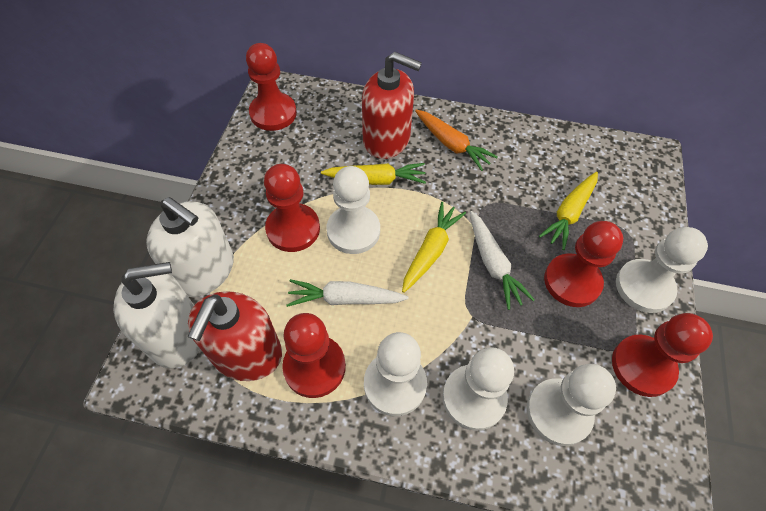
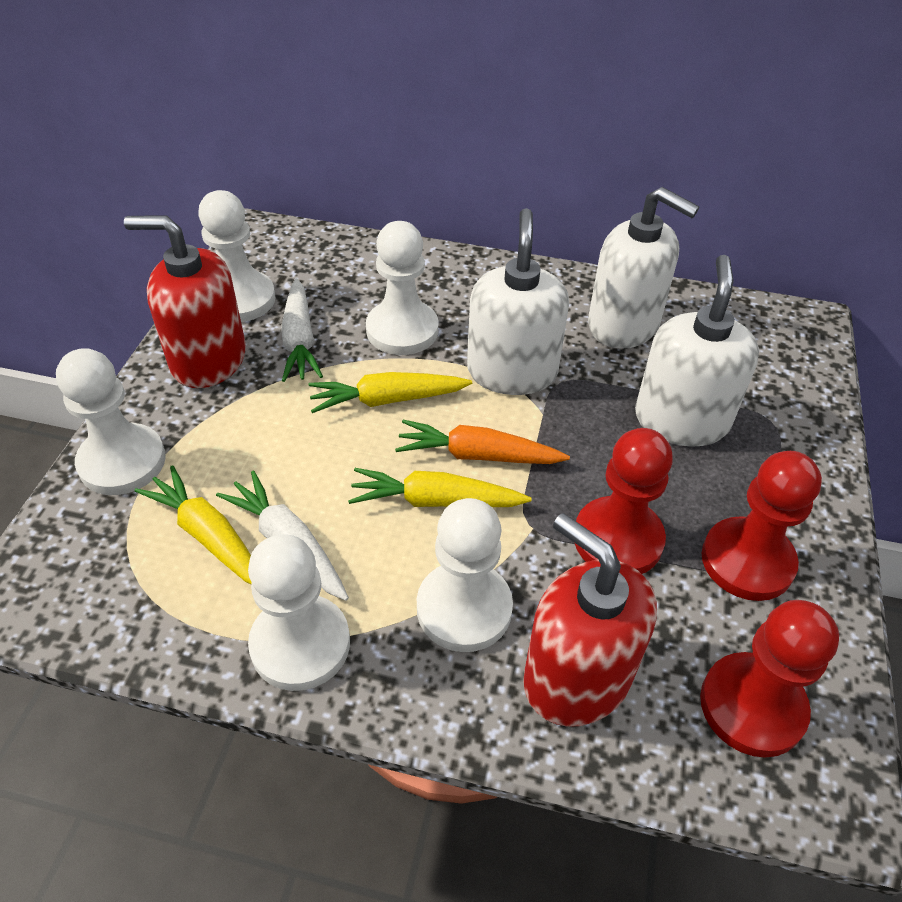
red pawn: 5 -> 3
white soap dispenser: 2 -> 3

